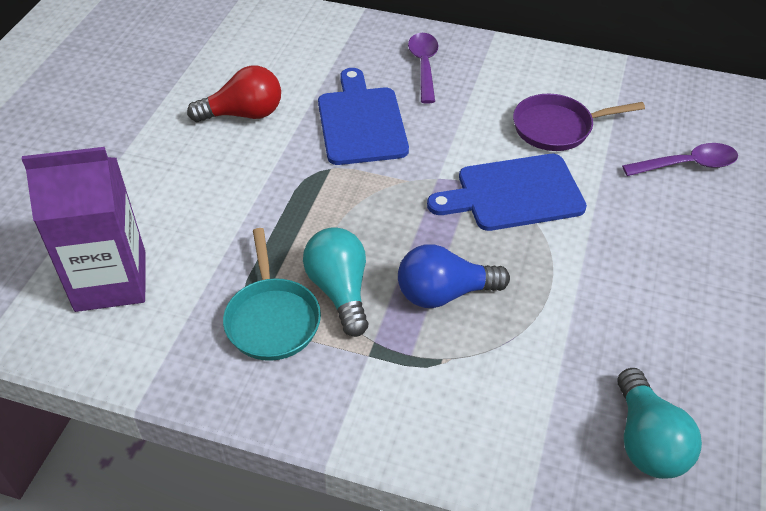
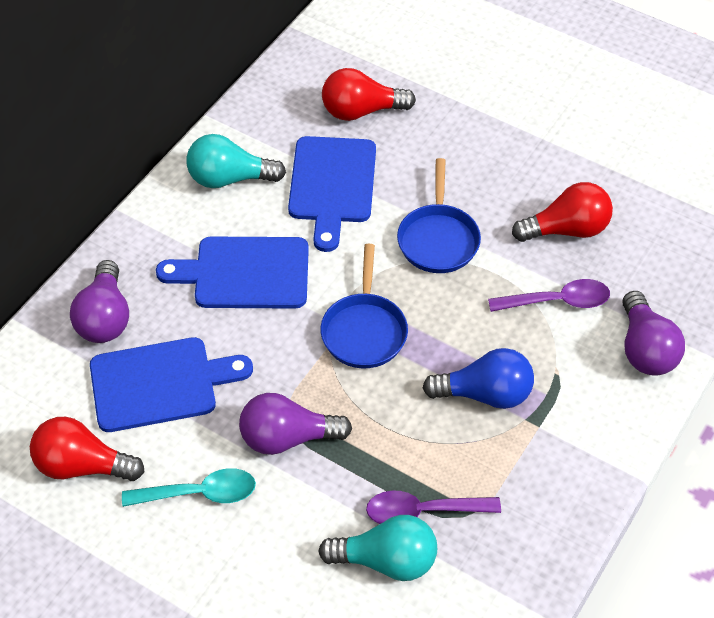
blue cutting board: 2 -> 3
blue pan: 0 -> 2
purple carton: 1 -> 0
purple light bulb: 0 -> 3
purple pan: 1 -> 0
red light bulb: 1 -> 3
turquoise pan: 1 -> 0
turquoise spoon: 0 -> 1

